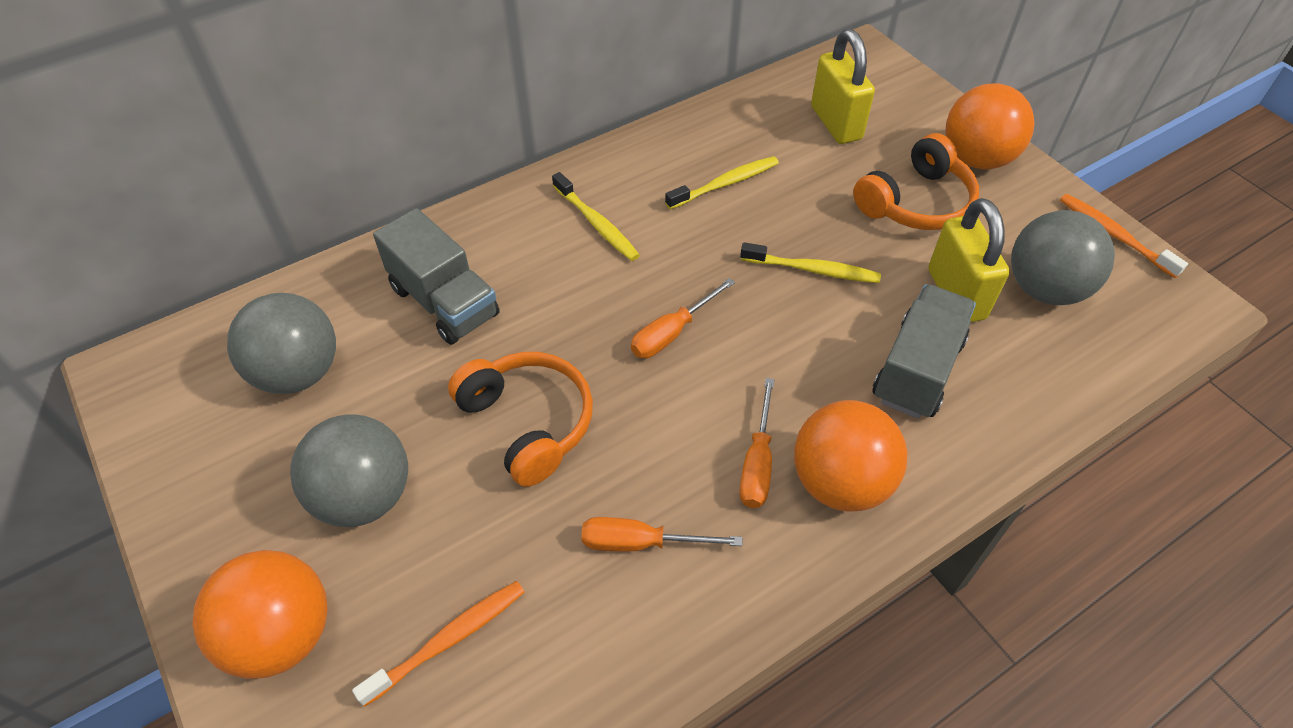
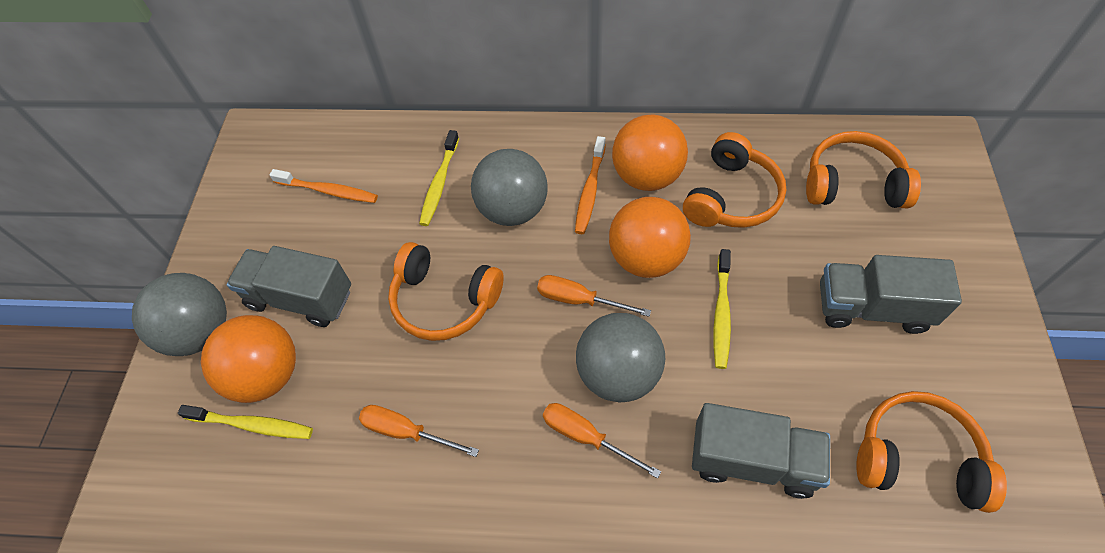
grey truck: 2 -> 3
orange headphones: 2 -> 4
yellow padlock: 2 -> 0

